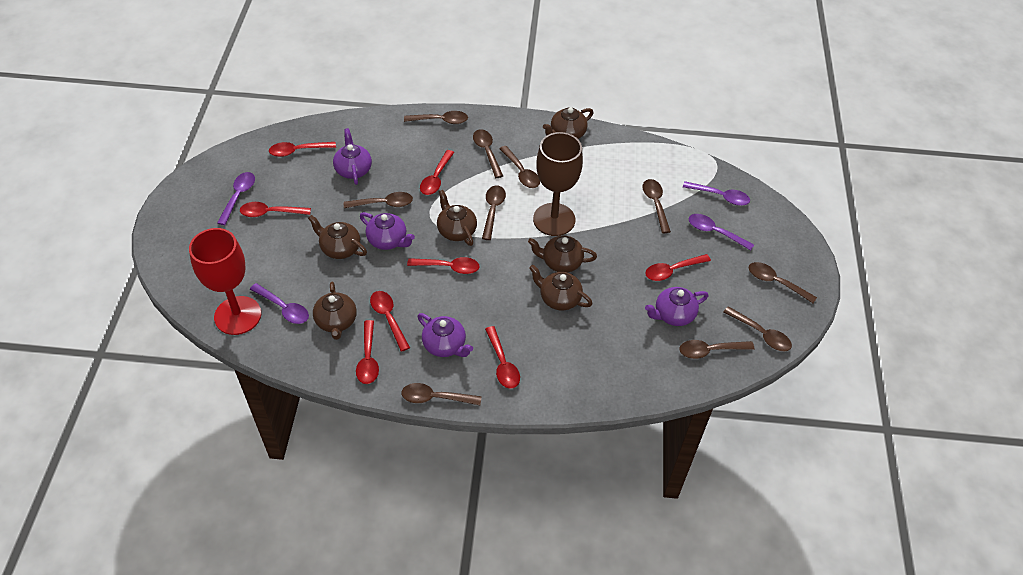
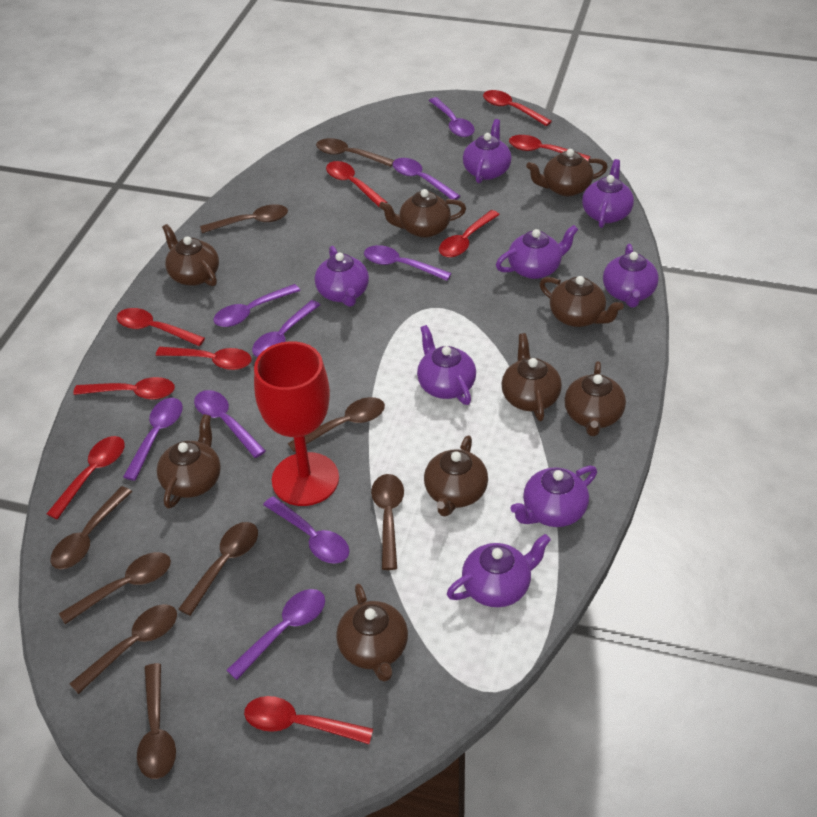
brown goblet: 1 -> 0
brown spoon: 10 -> 9
brown teapot: 6 -> 9
purple spoon: 4 -> 9
purple teapot: 4 -> 8
red spoon: 8 -> 9

